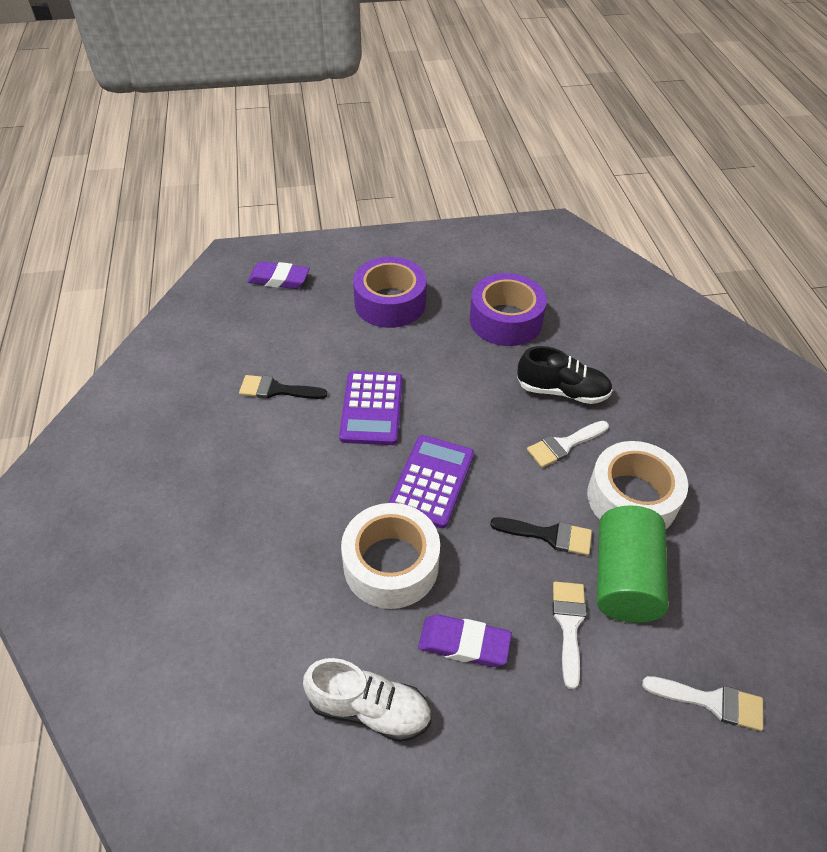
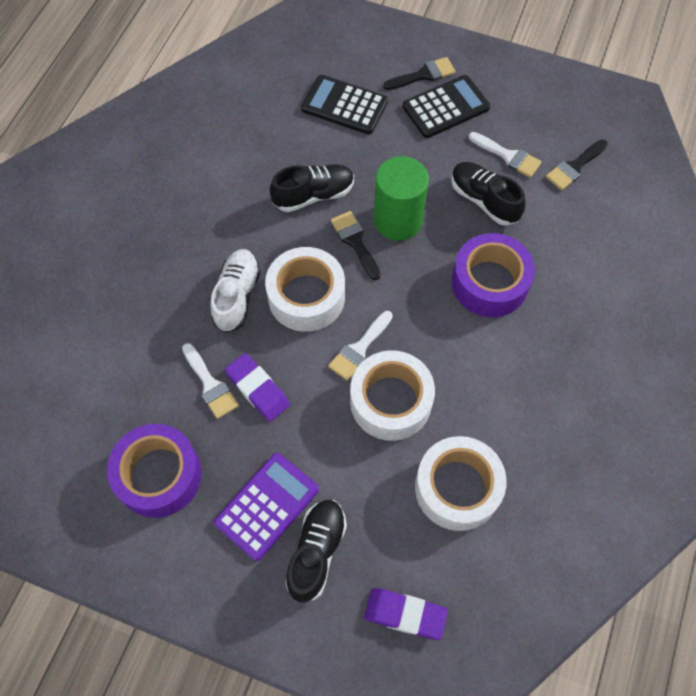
black brush: 2 -> 3
black calculator: 0 -> 2
black shoe: 1 -> 3
purple calculator: 2 -> 1
white tape: 2 -> 3

